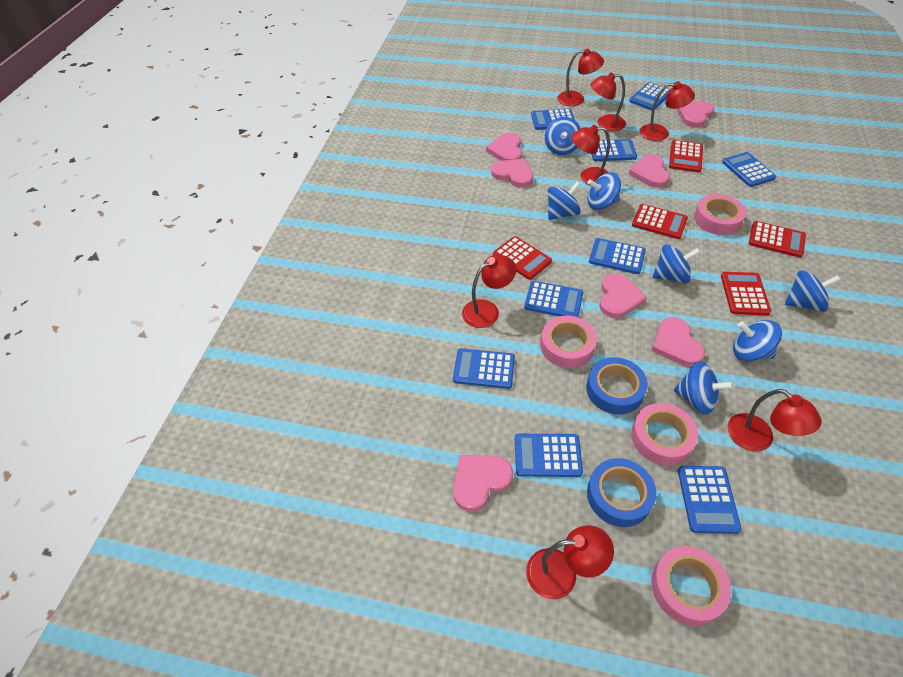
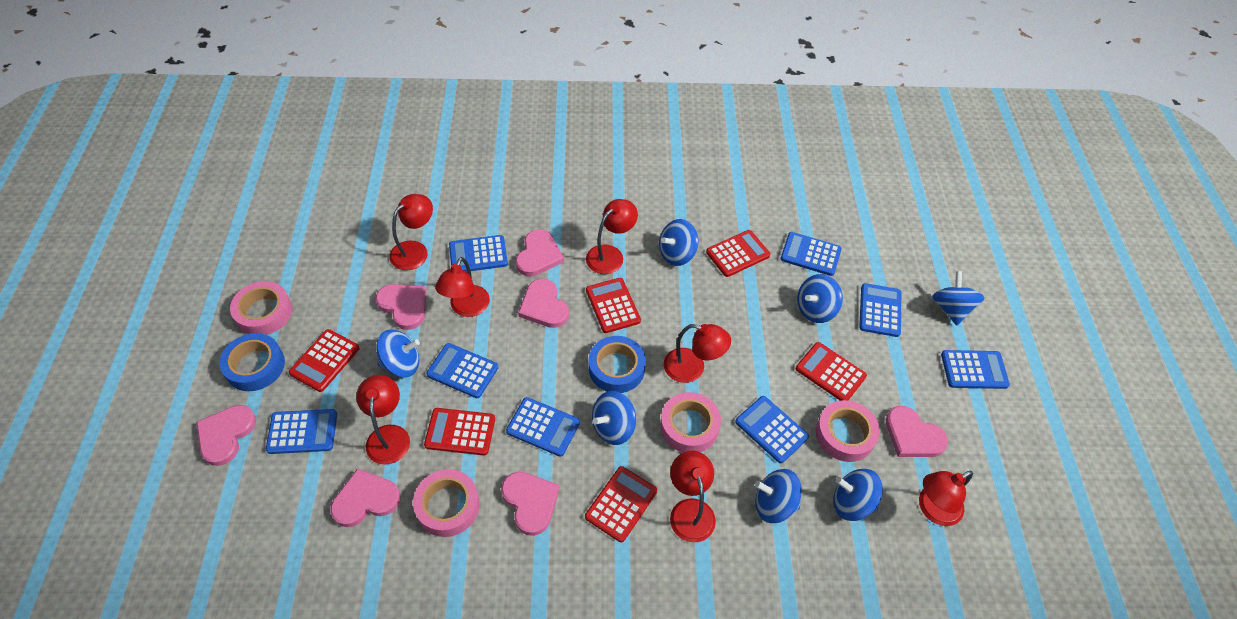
blue calculator: 9 -> 8
red calculator: 5 -> 6

